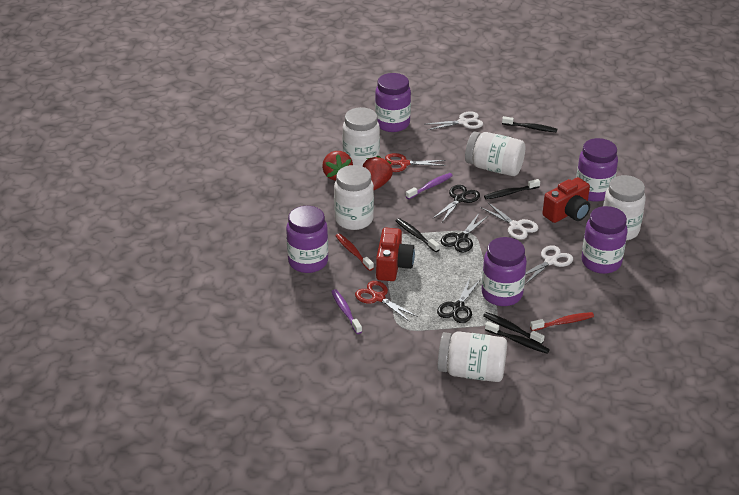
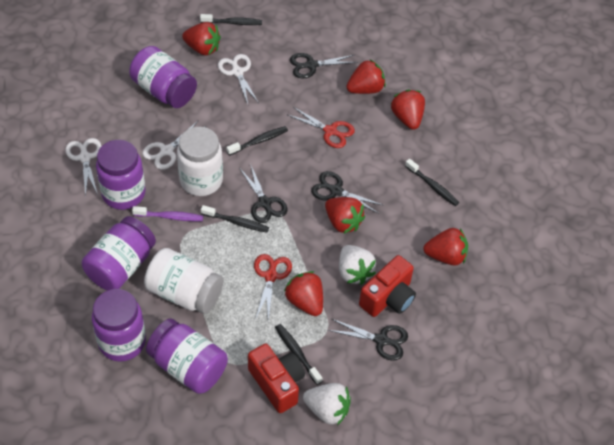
black scissors: 3 -> 4
purple toothbrush: 2 -> 1
red strawberry: 2 -> 6
red toothbrush: 2 -> 0
white jar: 5 -> 2
white strawberry: 0 -> 2

